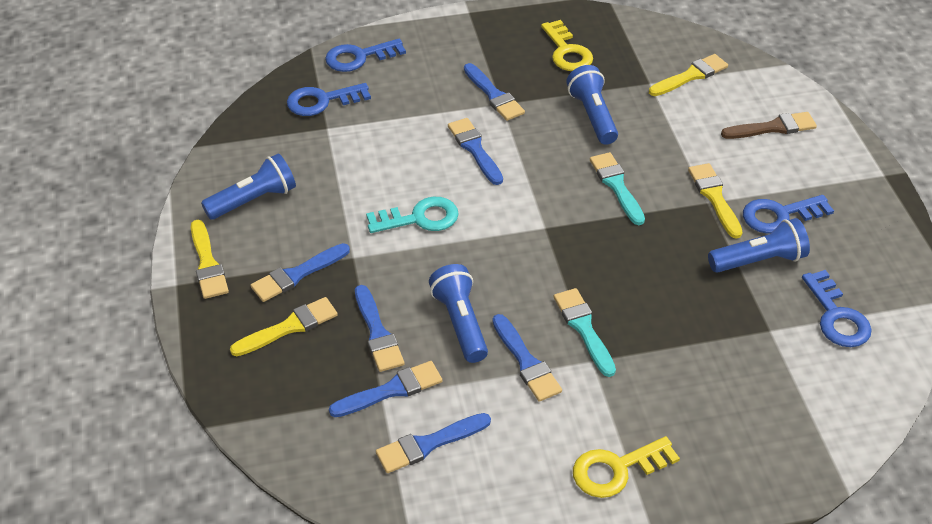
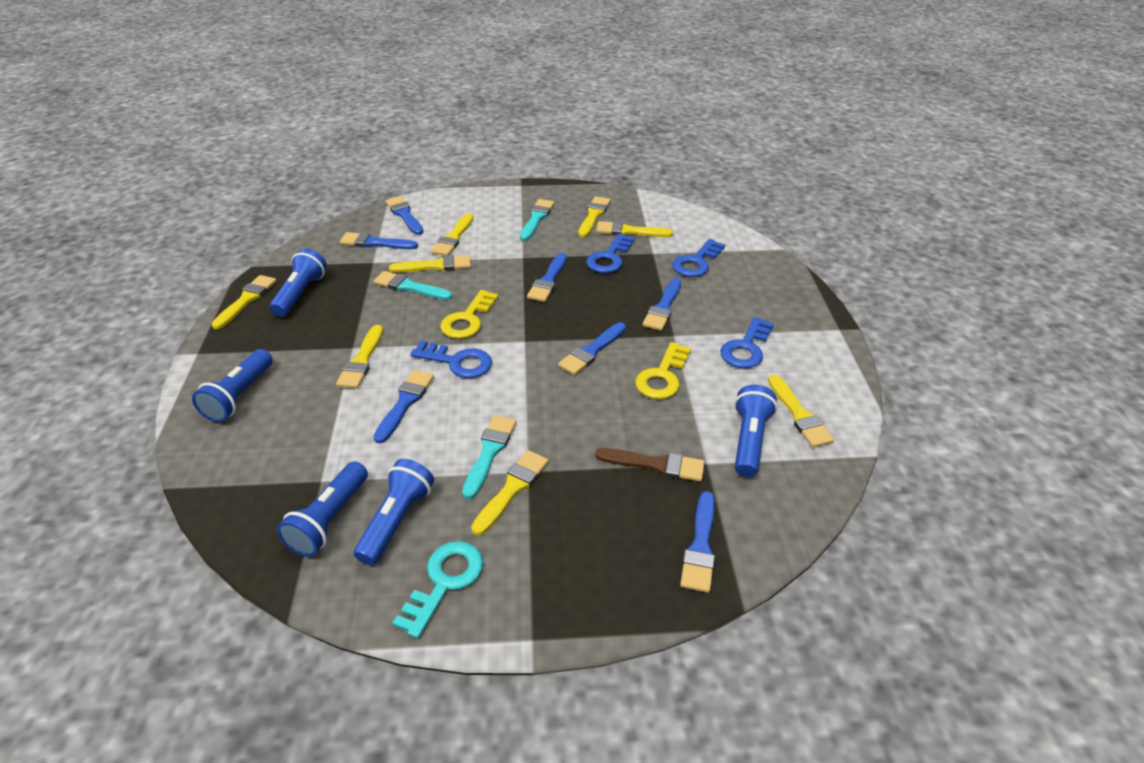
blue flashlight: 4 -> 5
turquoise brush: 2 -> 3
yellow brush: 4 -> 8

